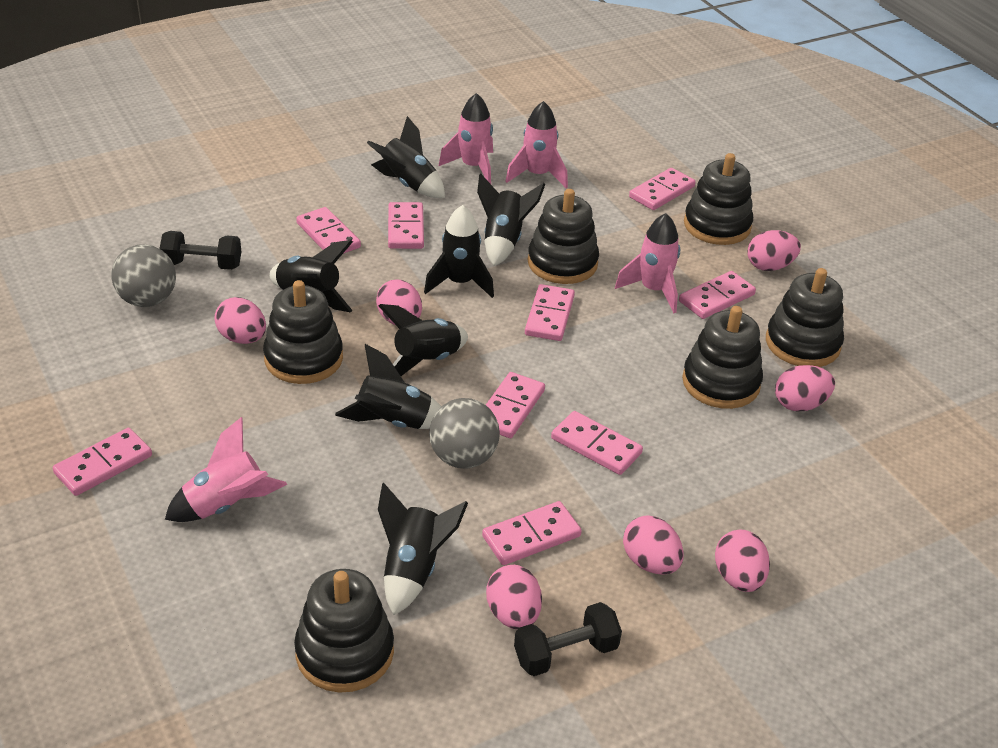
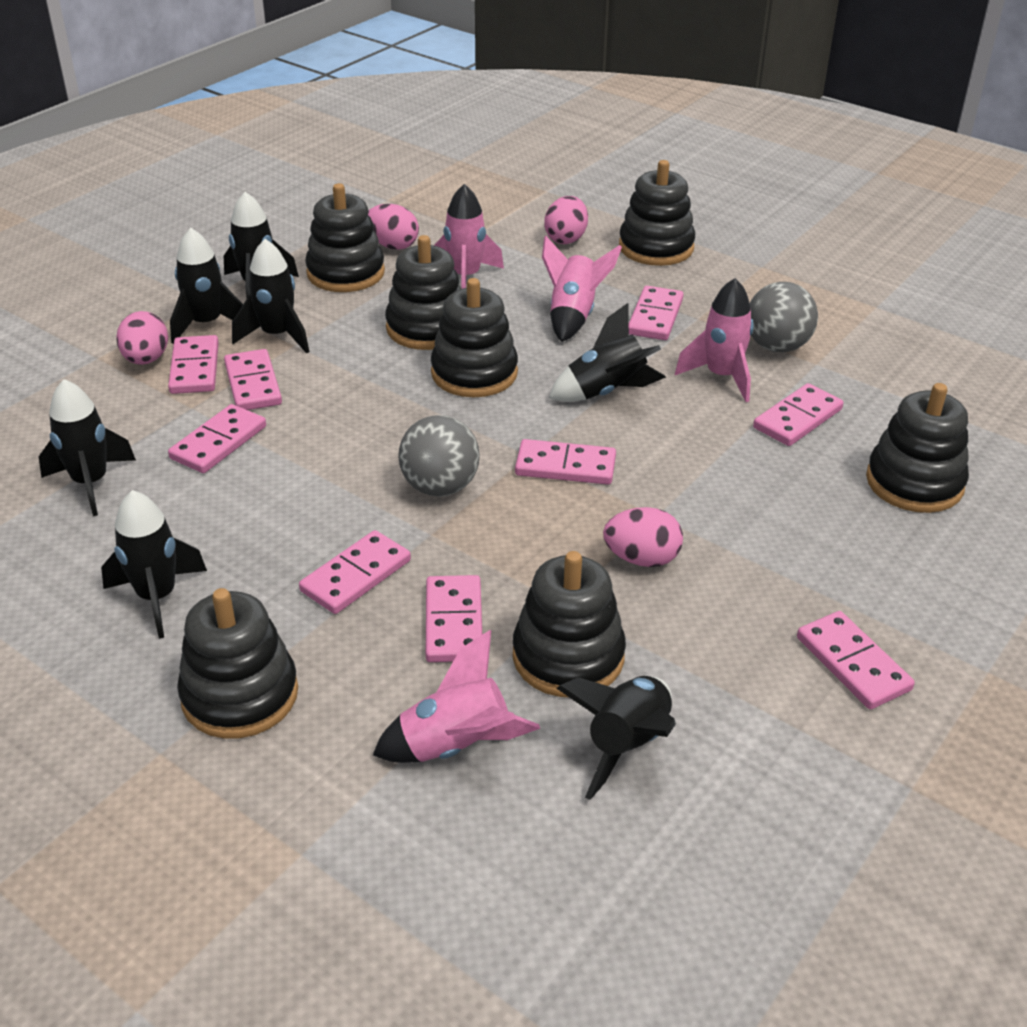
black dumbbell: 2 -> 0
black stacking toy: 6 -> 7
pink egg: 7 -> 4

